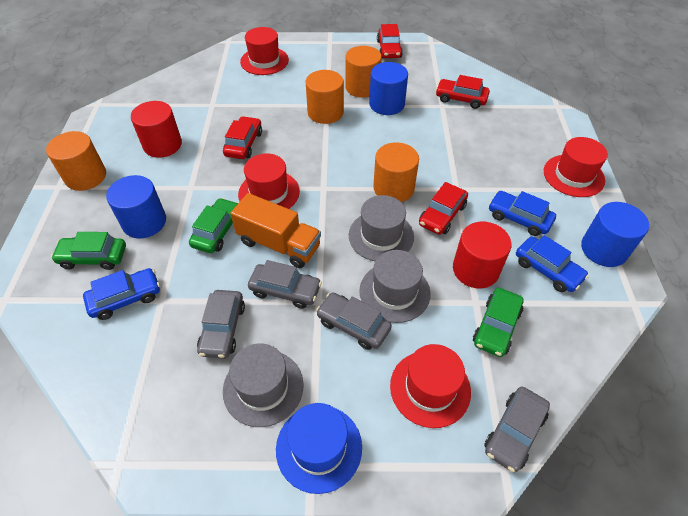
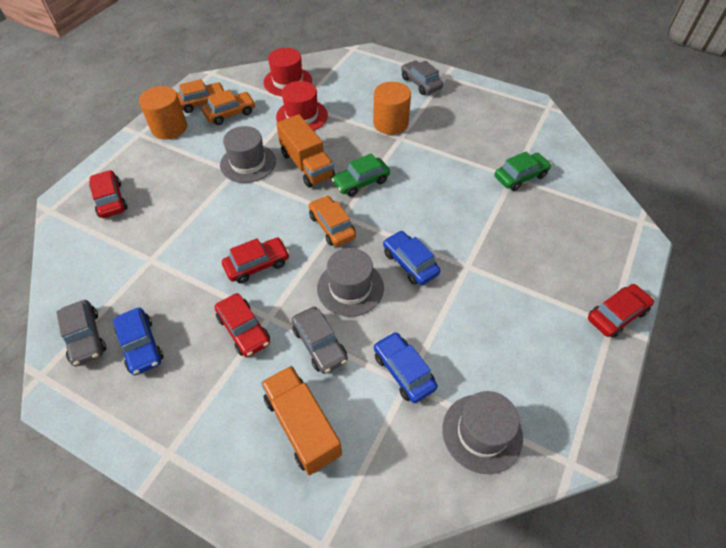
blue cylinder: 3 -> 0
blue hat: 1 -> 0
green car: 3 -> 2
grey car: 4 -> 3
orange car: 0 -> 3
orange cylinder: 4 -> 2
orange truck: 1 -> 2
red cylinder: 2 -> 0
red hat: 4 -> 2

